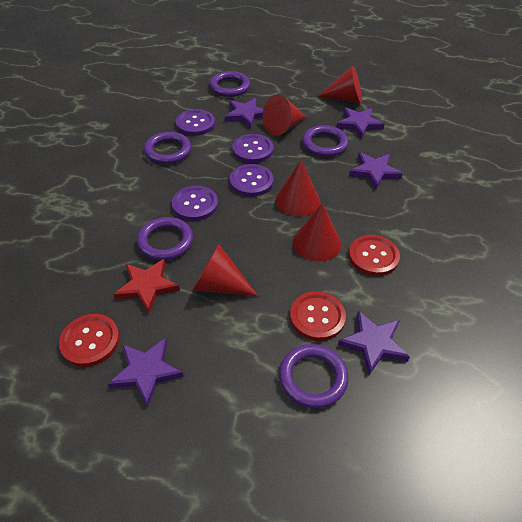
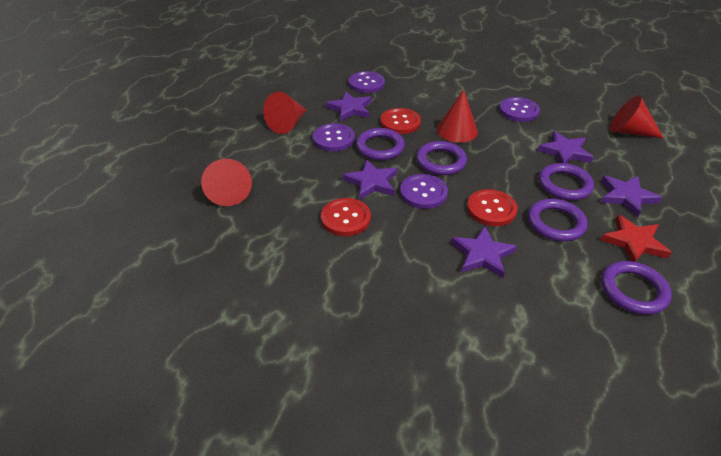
red cone: 5 -> 4

